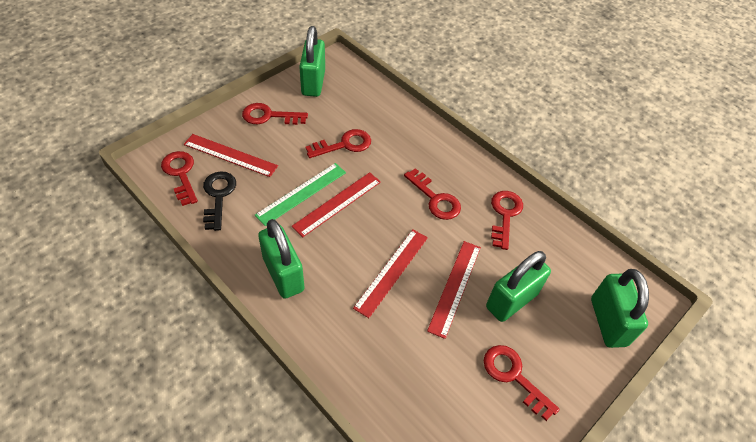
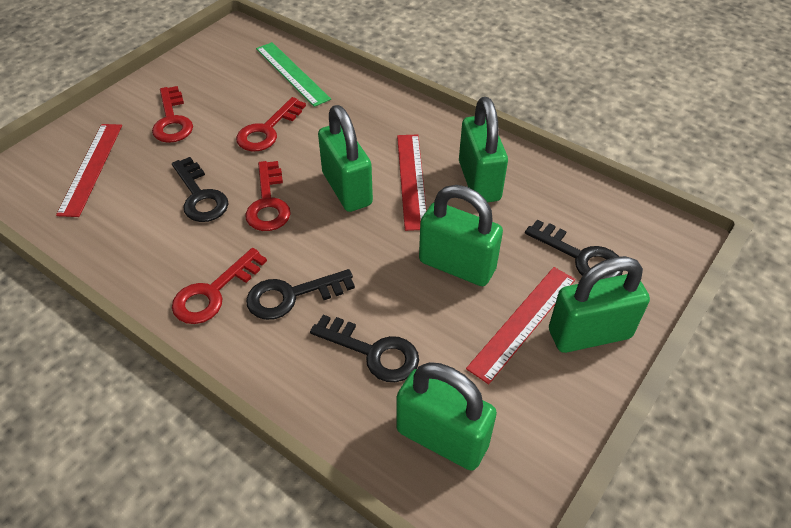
black key: 1 -> 4
green padlock: 4 -> 5
red key: 6 -> 4
red ruler: 4 -> 3

